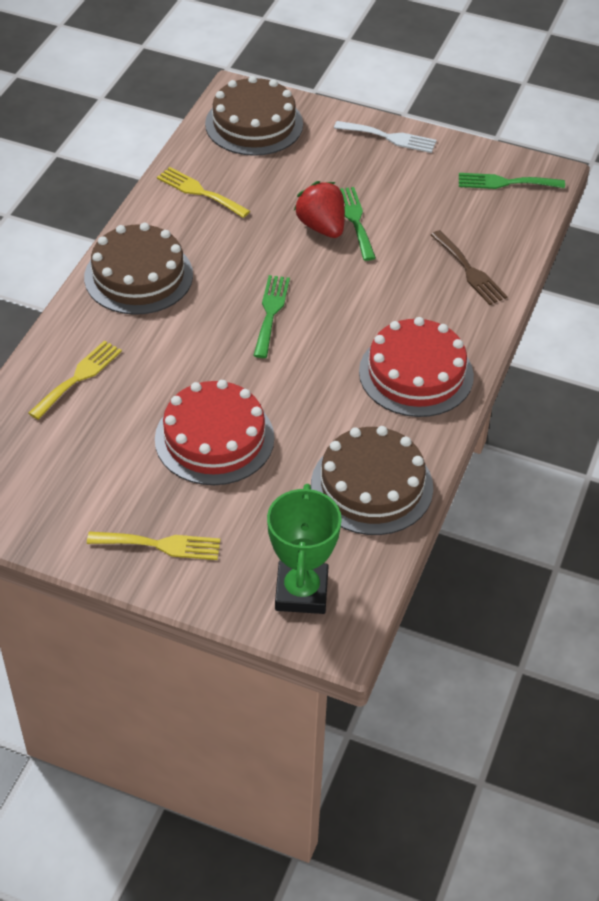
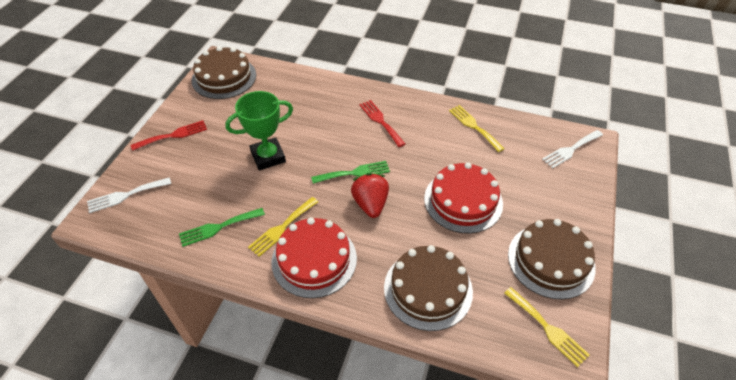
brown fork: 1 -> 0
green fork: 3 -> 2
red fork: 0 -> 2
white fork: 1 -> 2

